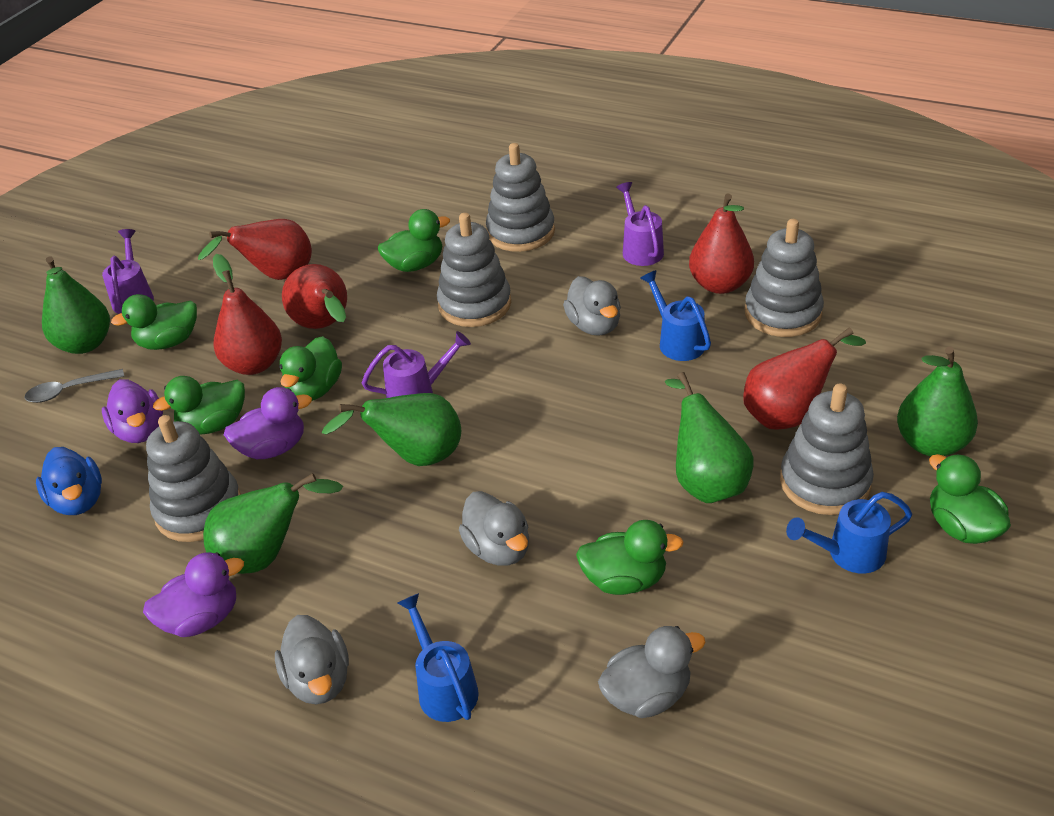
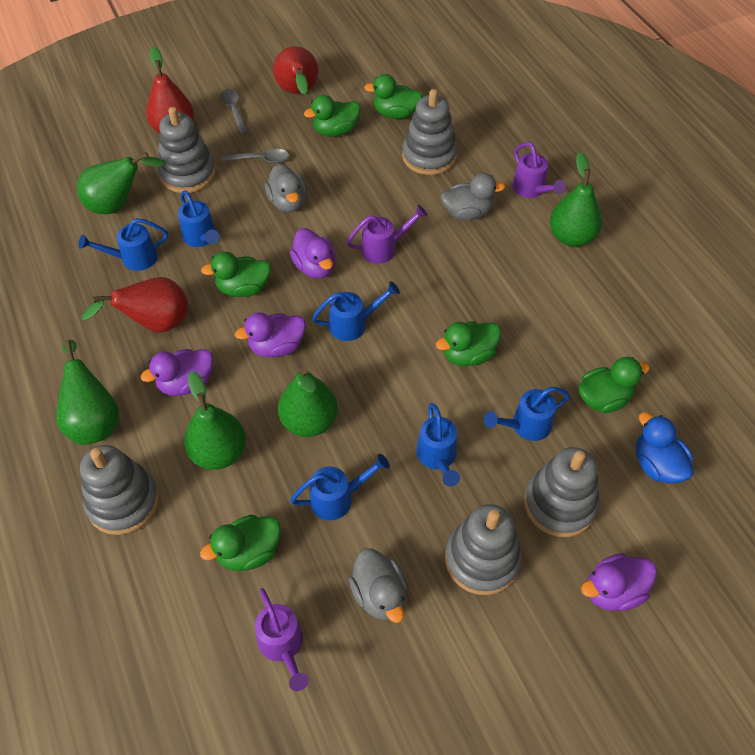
blue watering can: 3 -> 6
grey duck: 4 -> 3
grey spoon: 1 -> 2
purple duck: 3 -> 4
red pear: 5 -> 3

